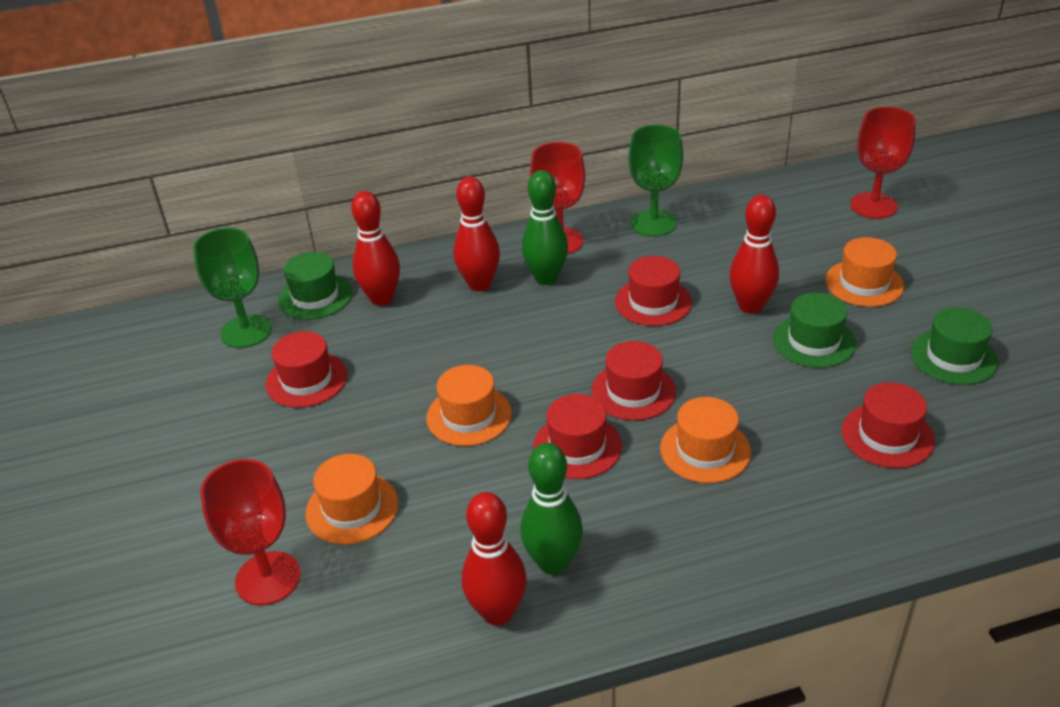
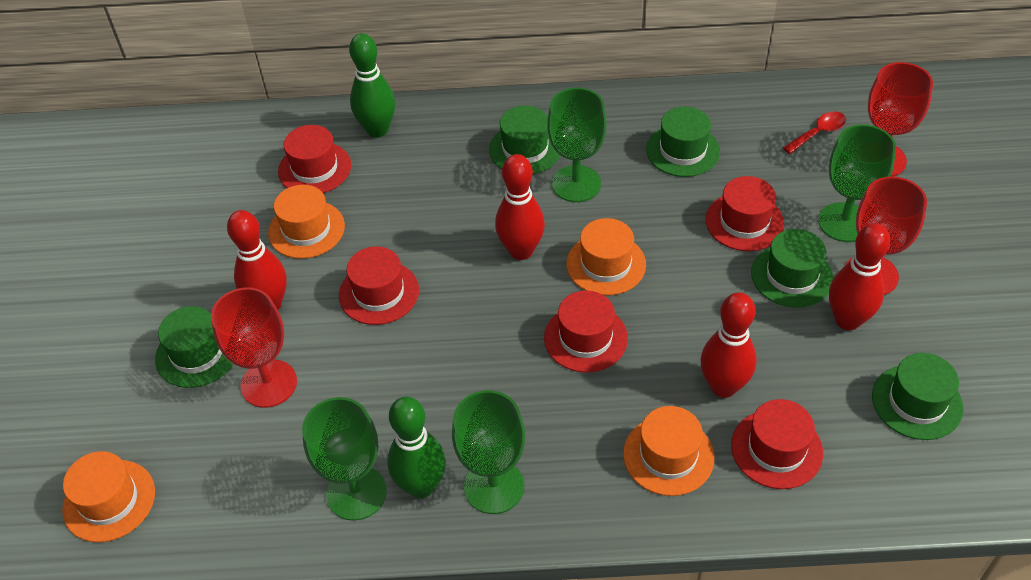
green goblet: 2 -> 4
green hat: 3 -> 5
red spoon: 0 -> 1

